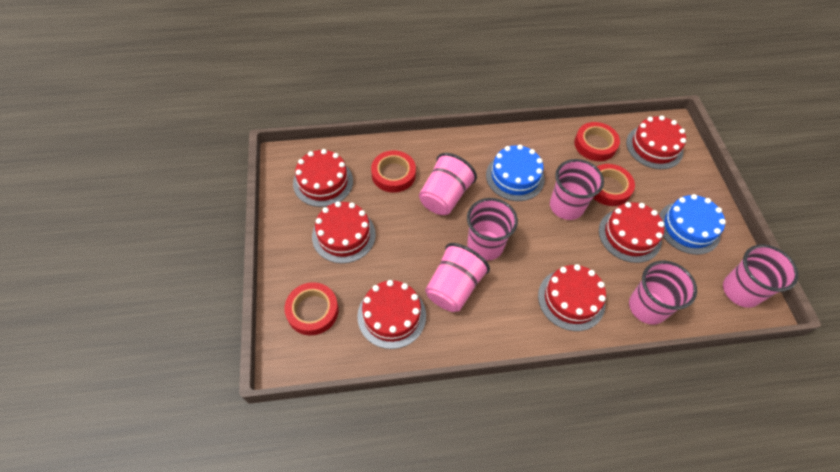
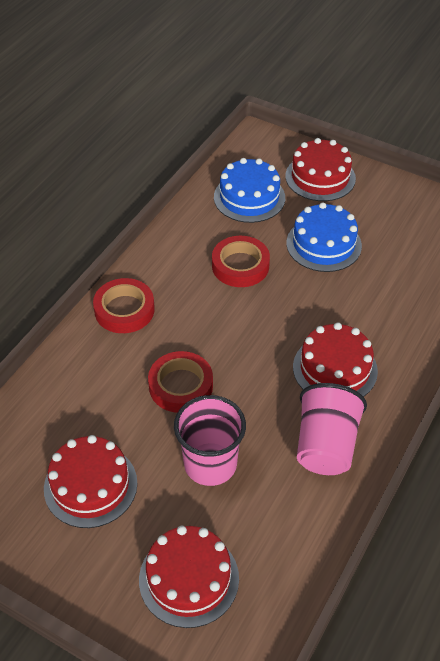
pink cup: 6 -> 2
red cake: 6 -> 4
red tape: 4 -> 3

